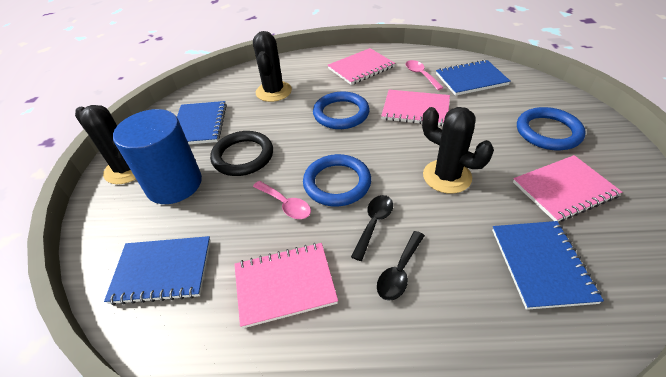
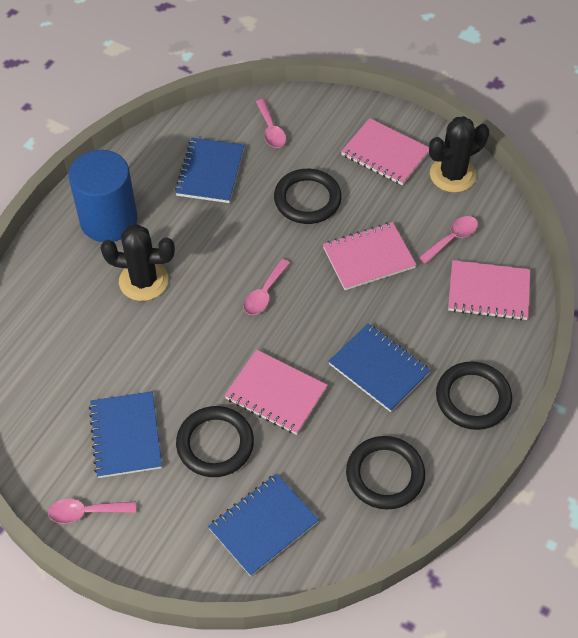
black cactus: 3 -> 2
black ring: 1 -> 4
black spoon: 2 -> 0
blue ring: 3 -> 0
pink spoon: 2 -> 4

